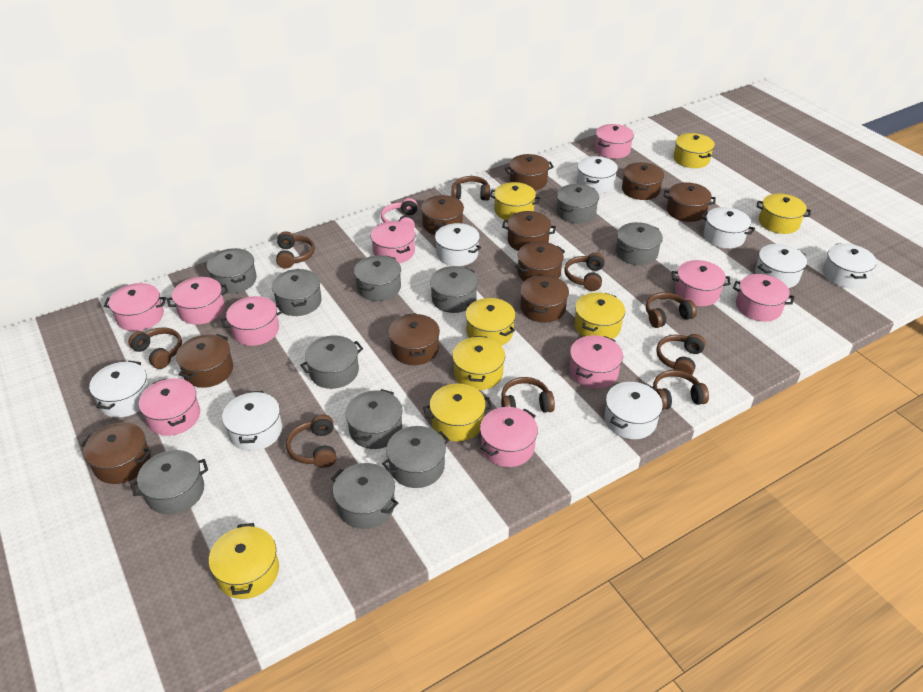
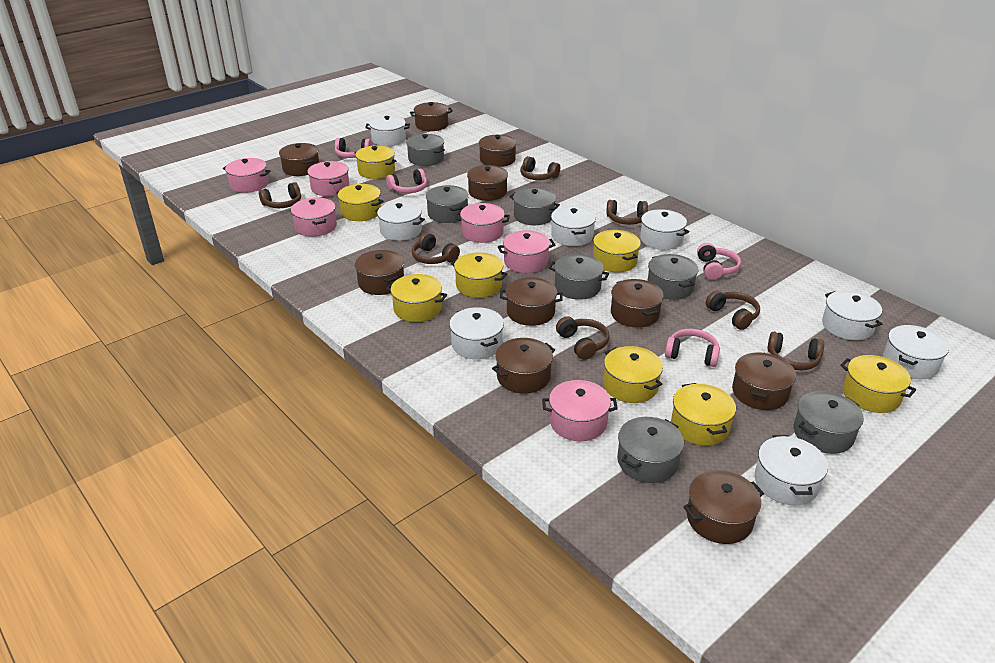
brown headphones: 9 -> 7
grey pot: 11 -> 7
pink headphones: 1 -> 4
pink pot: 10 -> 6

